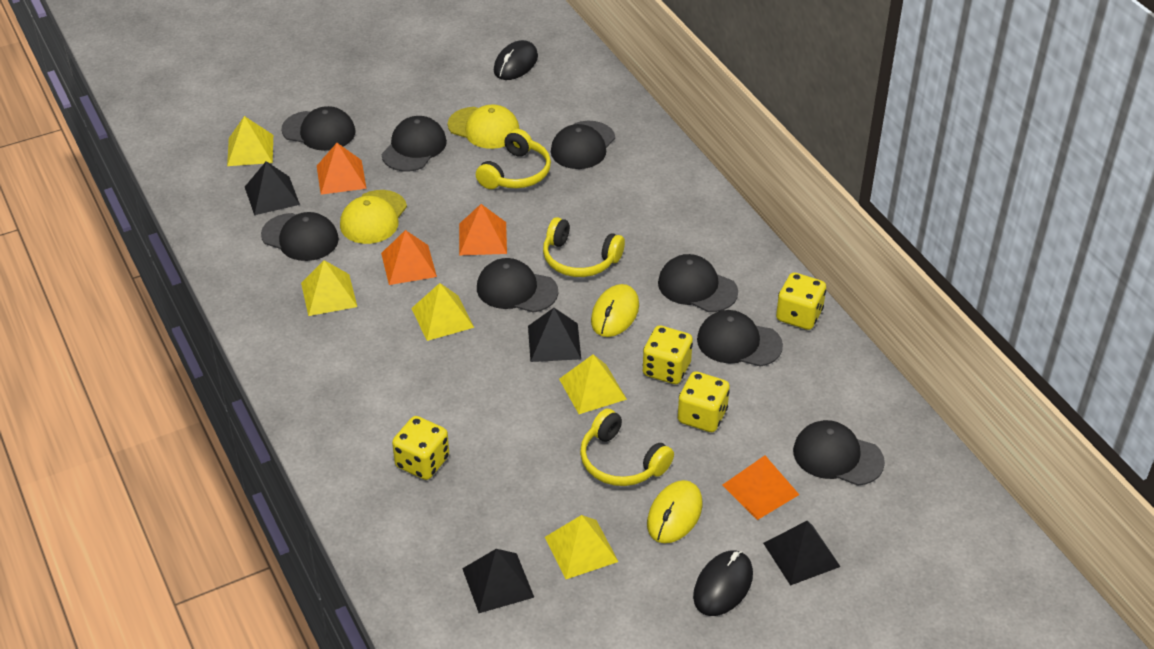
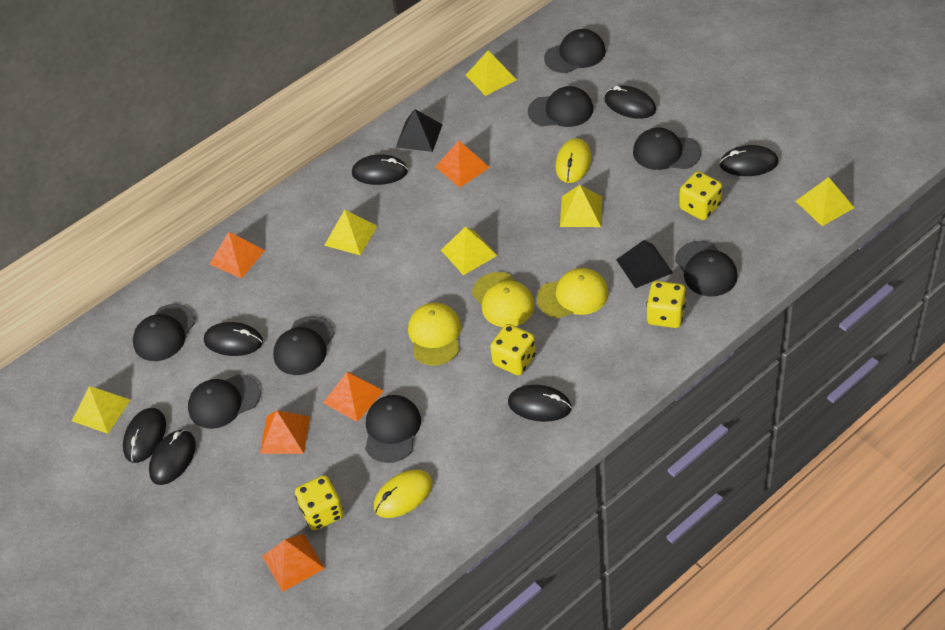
black mouse: 2 -> 7
black pyramid: 4 -> 2
orange pyramid: 4 -> 5
yellow cap: 2 -> 3
yellow headphones: 3 -> 0
yellow pyramid: 5 -> 6

